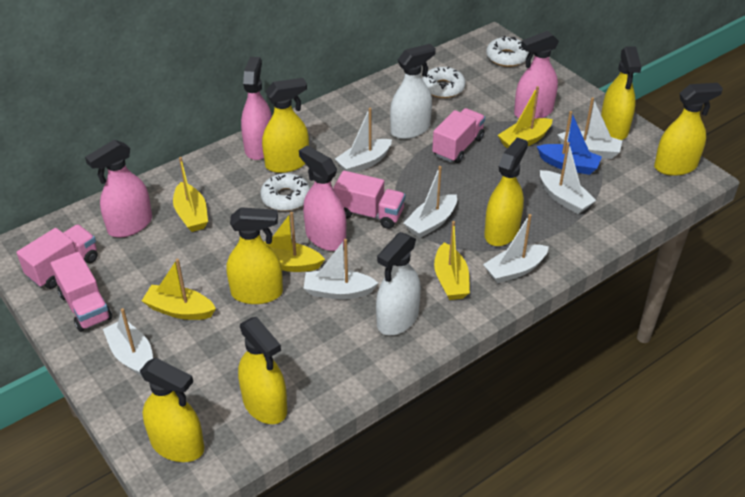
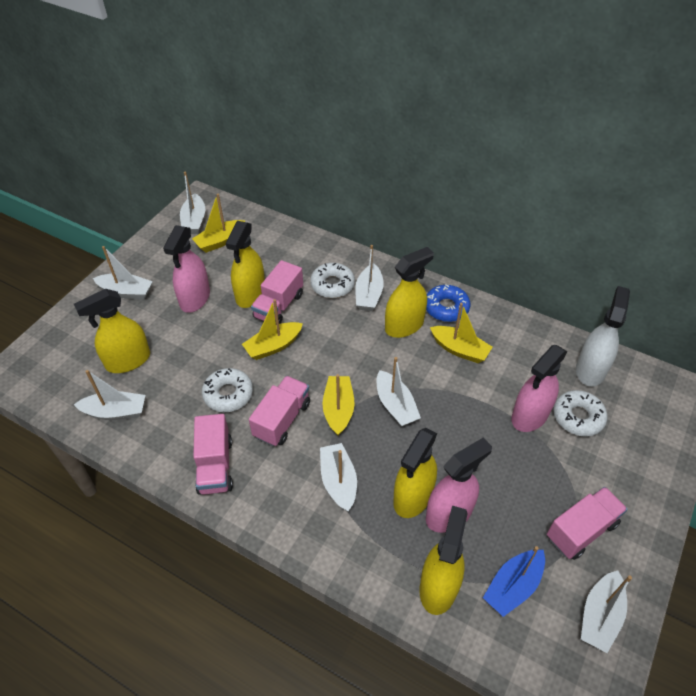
blue donut: 0 -> 1
pink spray bottle: 4 -> 3
white spray bottle: 2 -> 1
yellow boat: 5 -> 4
yellow spray bottle: 7 -> 5

